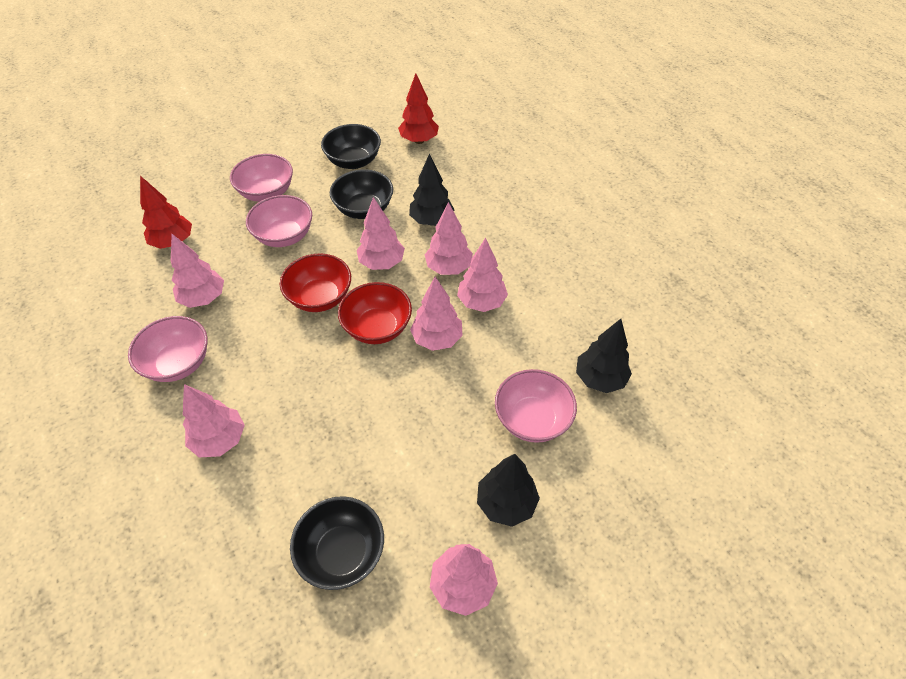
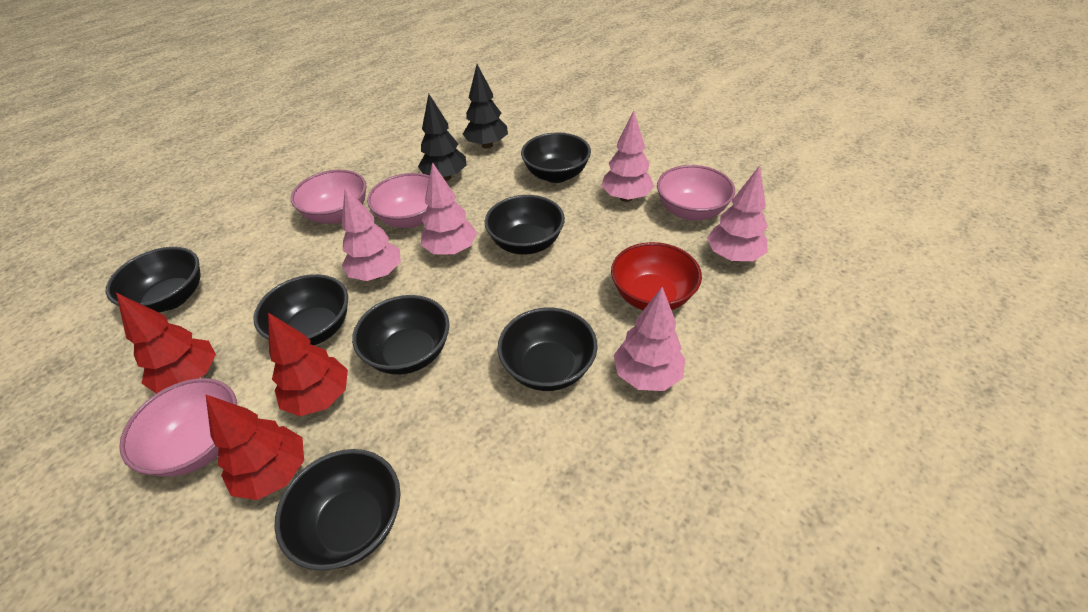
black bowl: 3 -> 7
black tree: 3 -> 2
pink tree: 7 -> 5
red bowl: 2 -> 1
red tree: 2 -> 3

